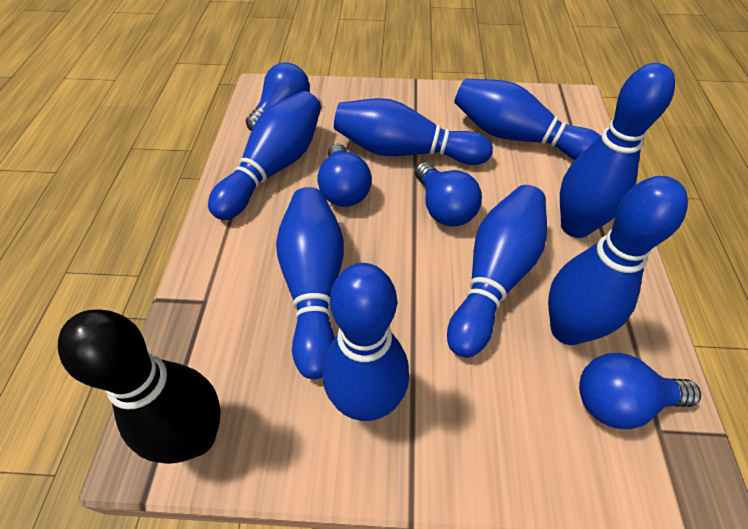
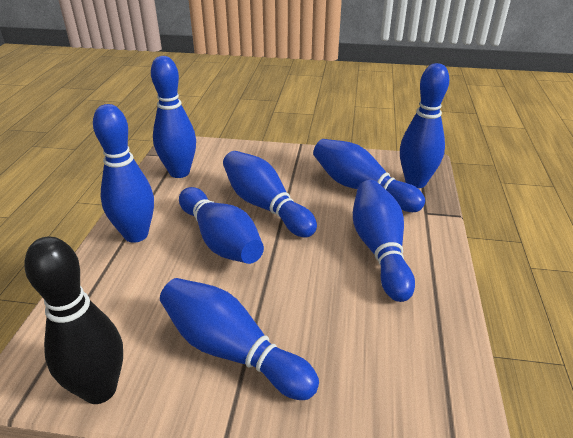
blue light bulb: 4 -> 0

